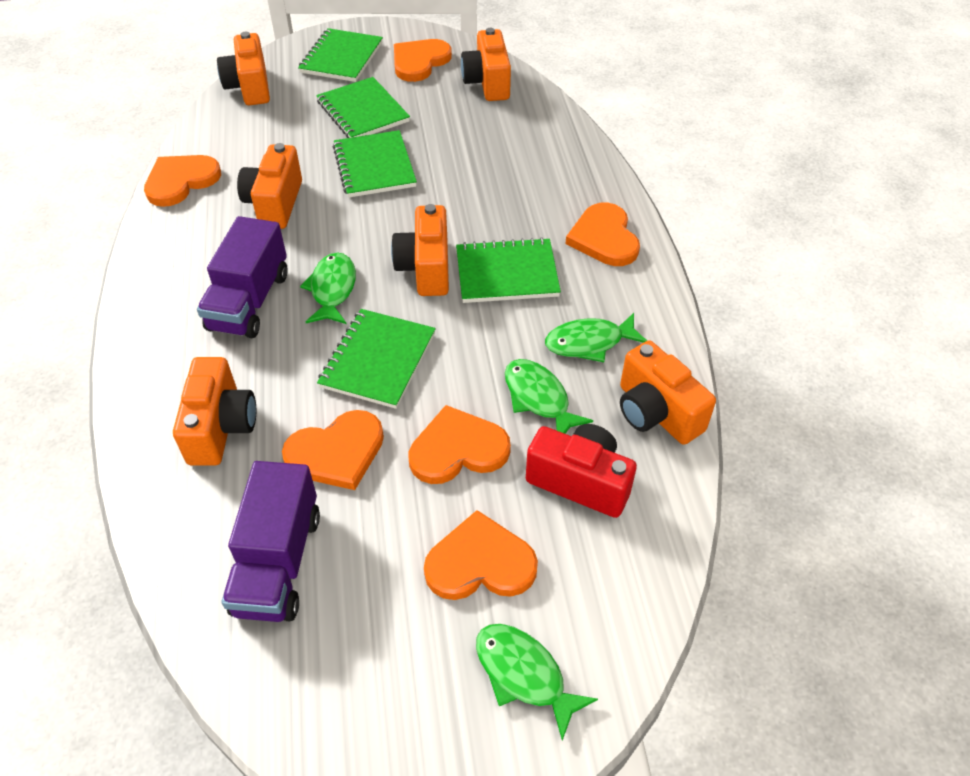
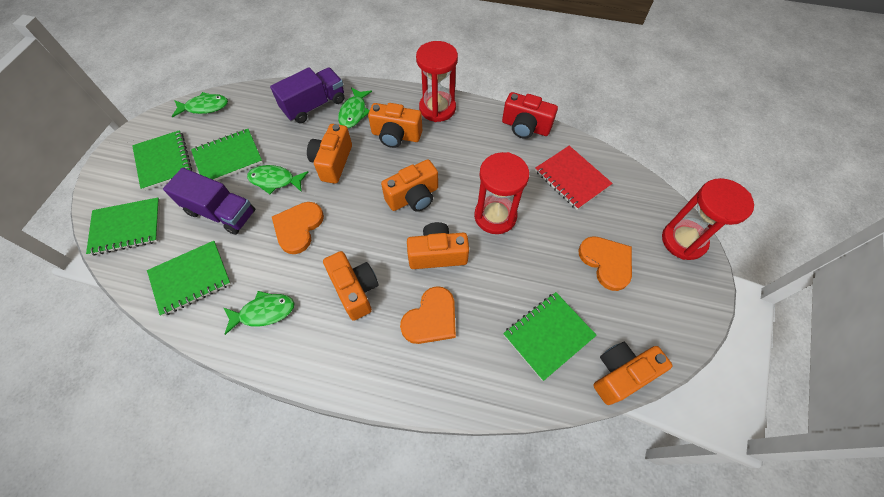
orange heart: 6 -> 3
red hourglass: 0 -> 3
red notebook: 0 -> 1

